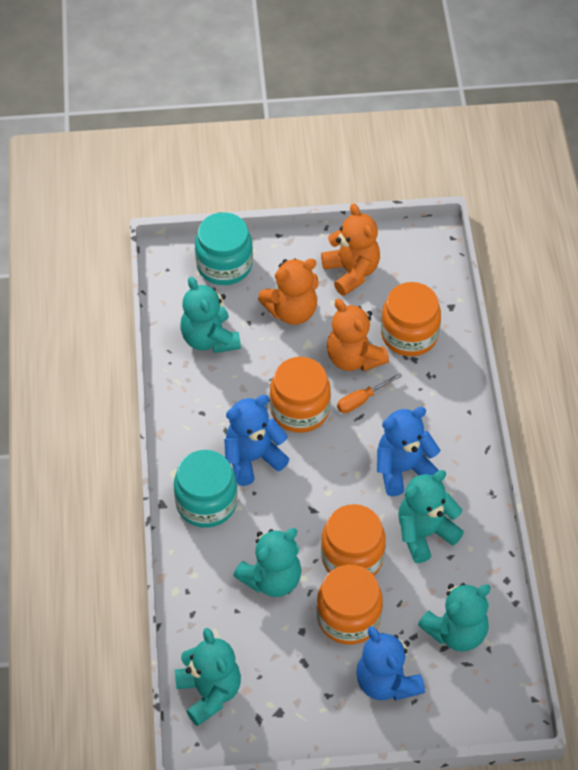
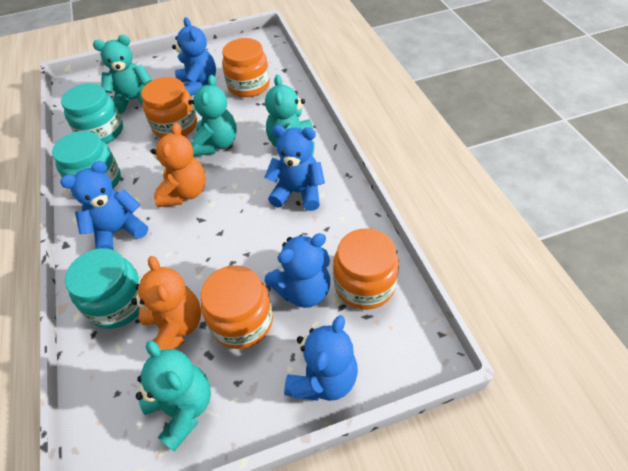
blue teddy bear: 3 -> 5
orange screwdriver: 1 -> 0
orange teddy bear: 3 -> 2
turquoise jar: 2 -> 3
turquoise teddy bear: 5 -> 4

